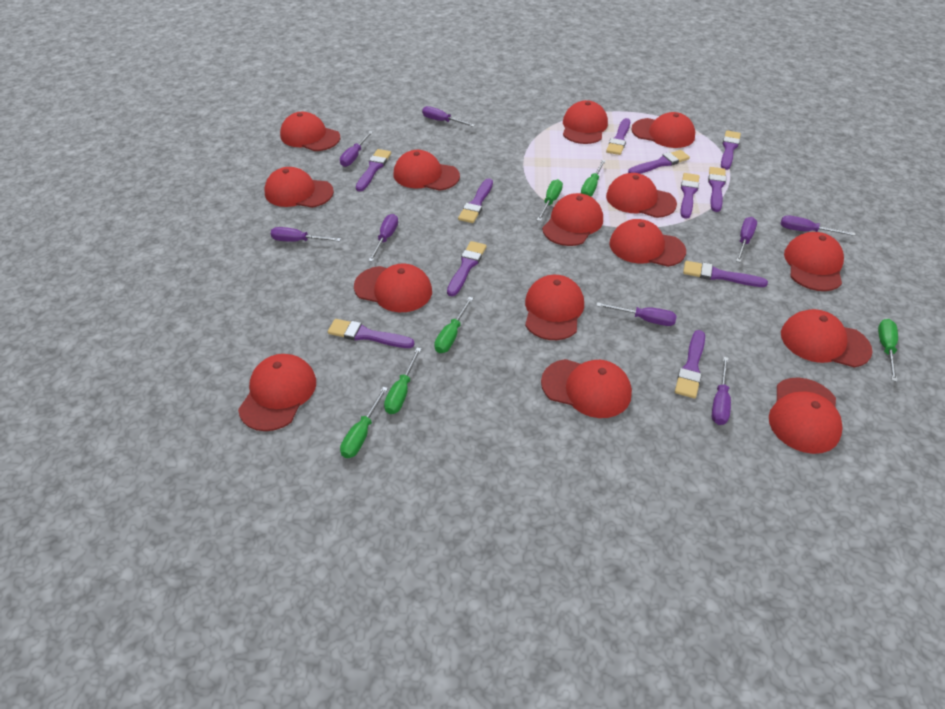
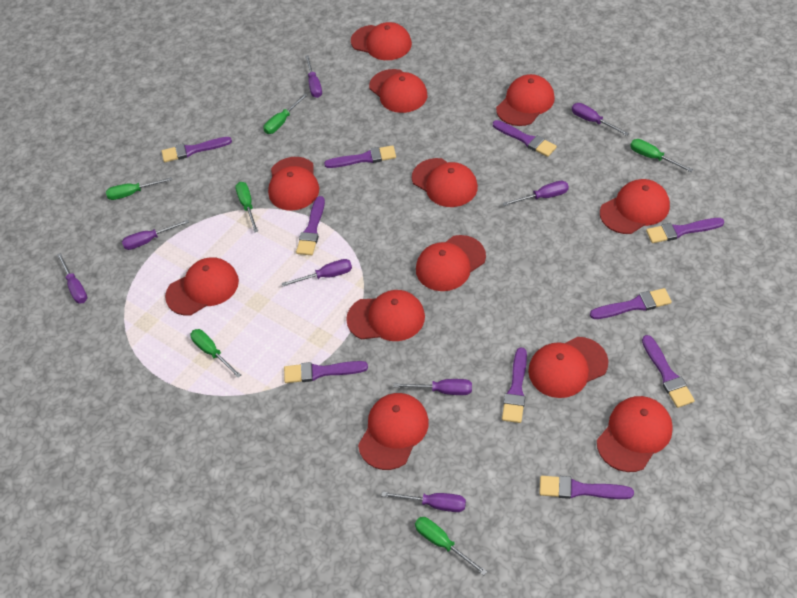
purple brush: 11 -> 10
red cap: 15 -> 12

